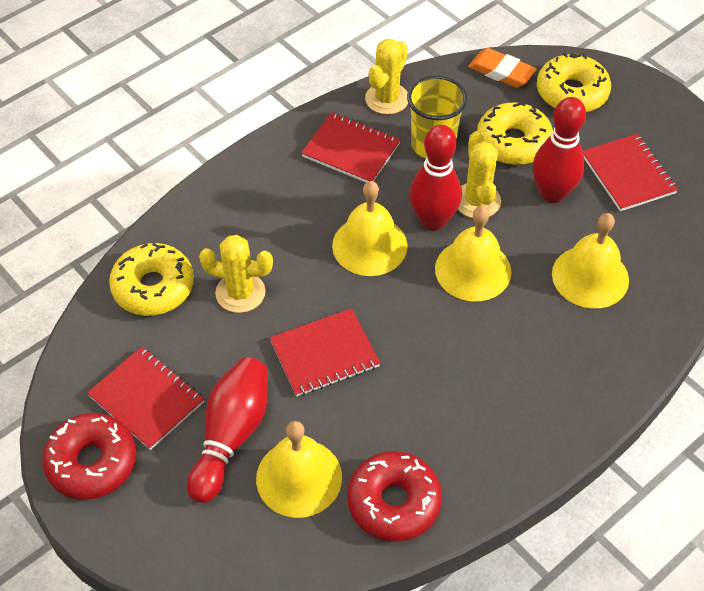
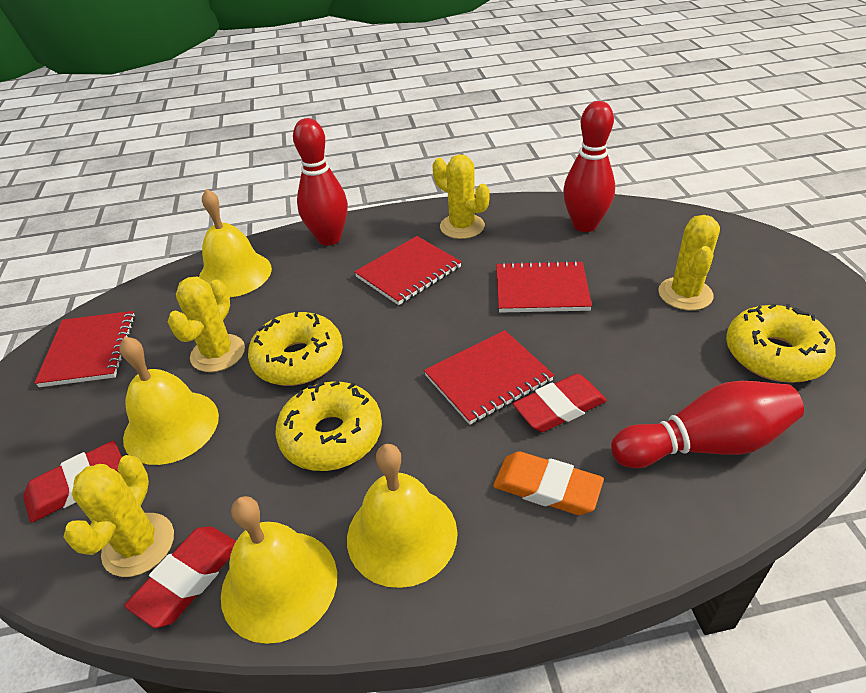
red donut: 2 -> 0
red eraser: 0 -> 3
yellow cactus: 3 -> 4
yellow cup: 1 -> 0

